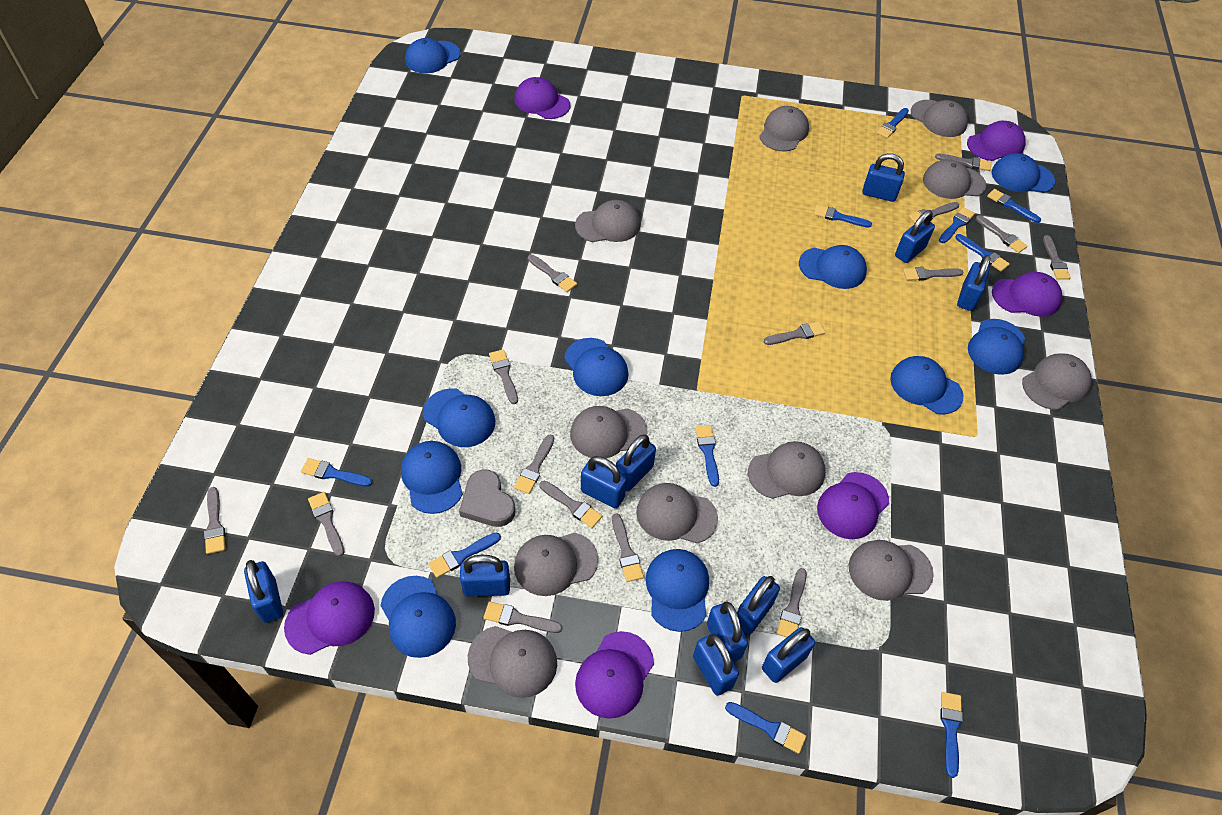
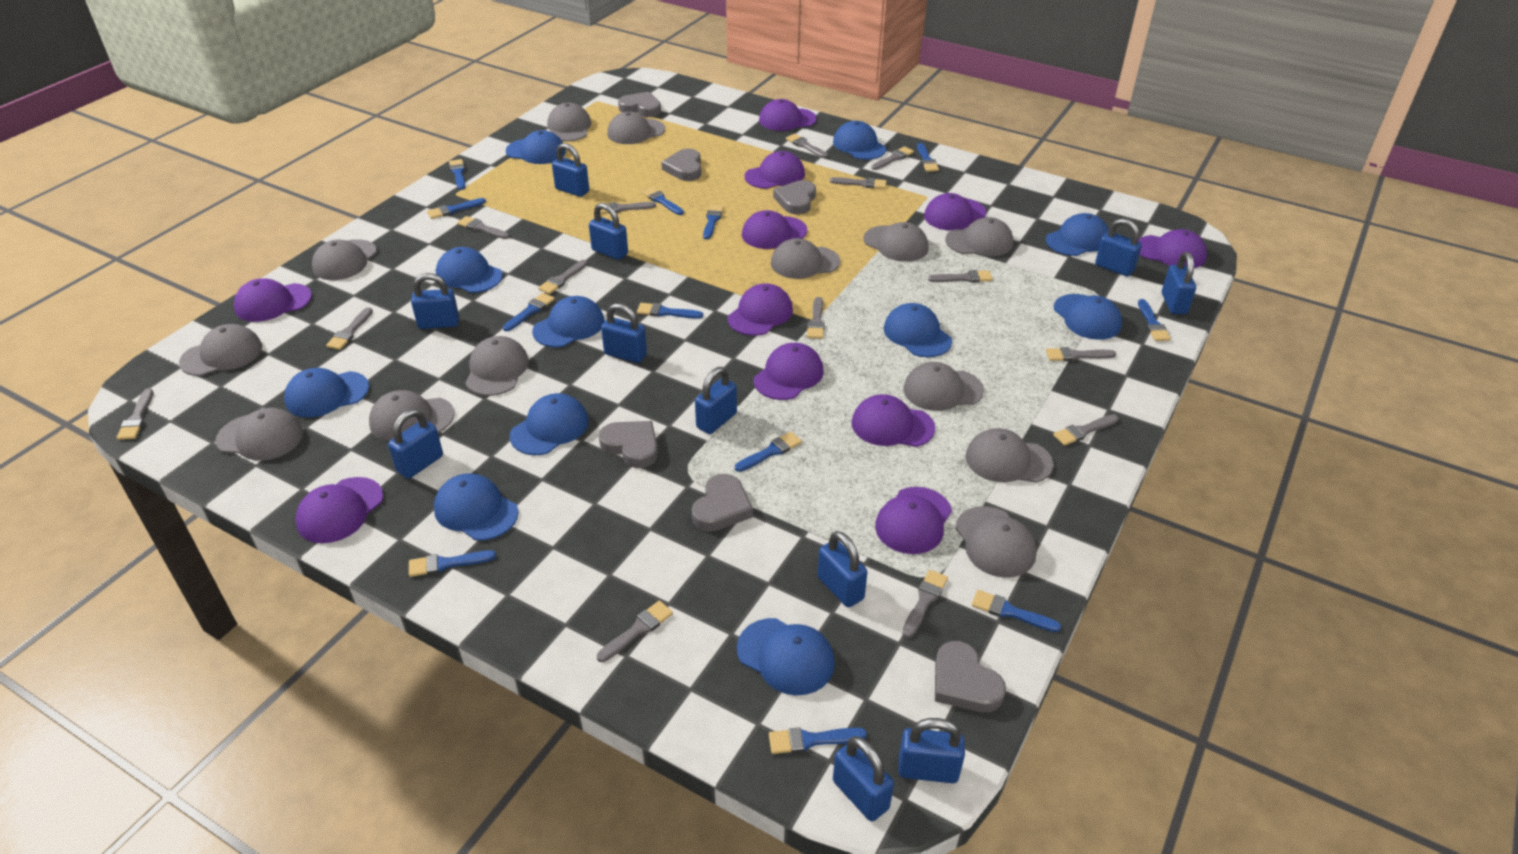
blue brush: 10 -> 12
blue cap: 10 -> 11
grey brush: 15 -> 14
grey cap: 11 -> 13
grey heart: 1 -> 6
purple cap: 6 -> 11

